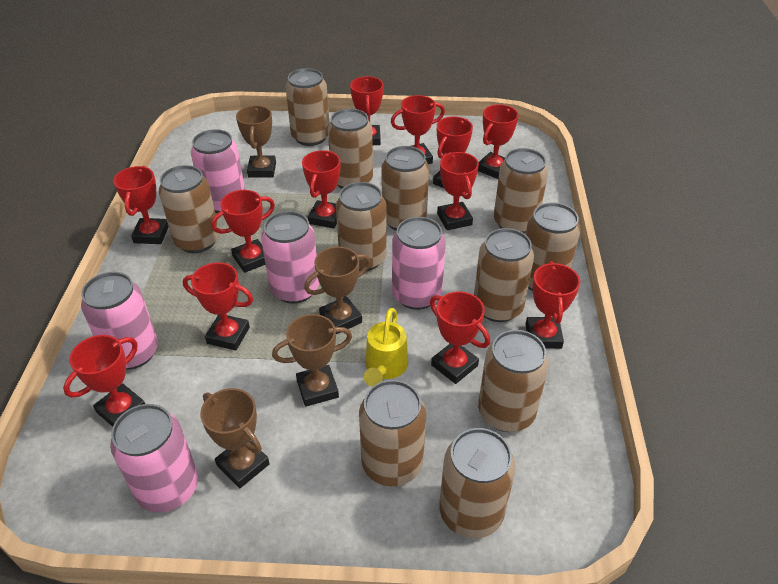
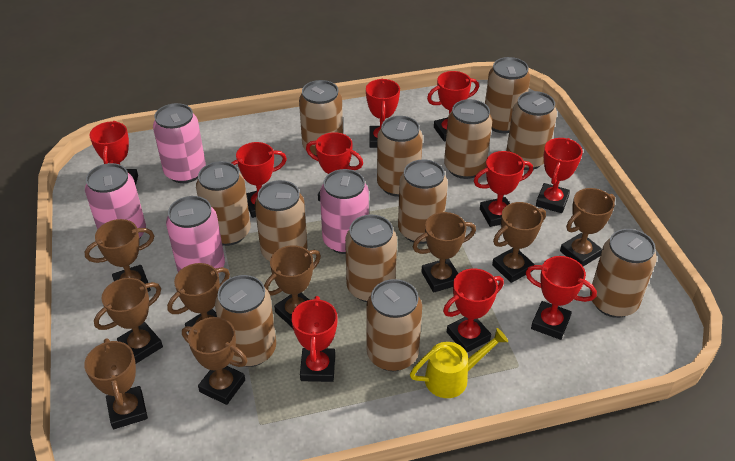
brown can: 11 -> 12
brown trophy: 4 -> 9
pink can: 5 -> 4
red trophy: 12 -> 10

